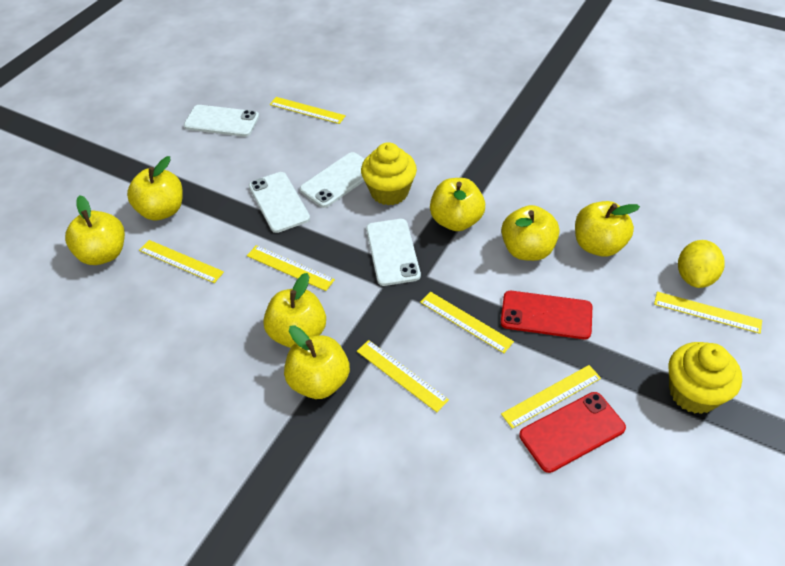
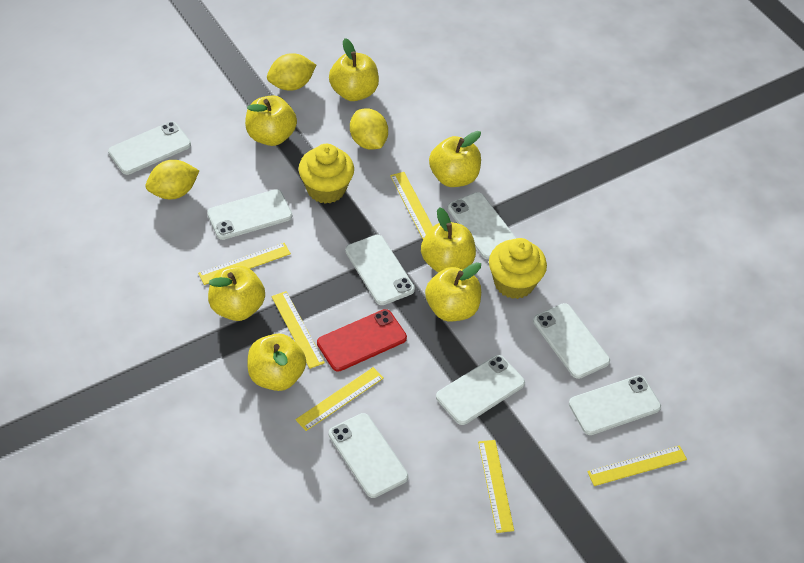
red phone: 2 -> 1
white phone: 4 -> 8
yellow lemon: 1 -> 3
yellow ruler: 7 -> 6

